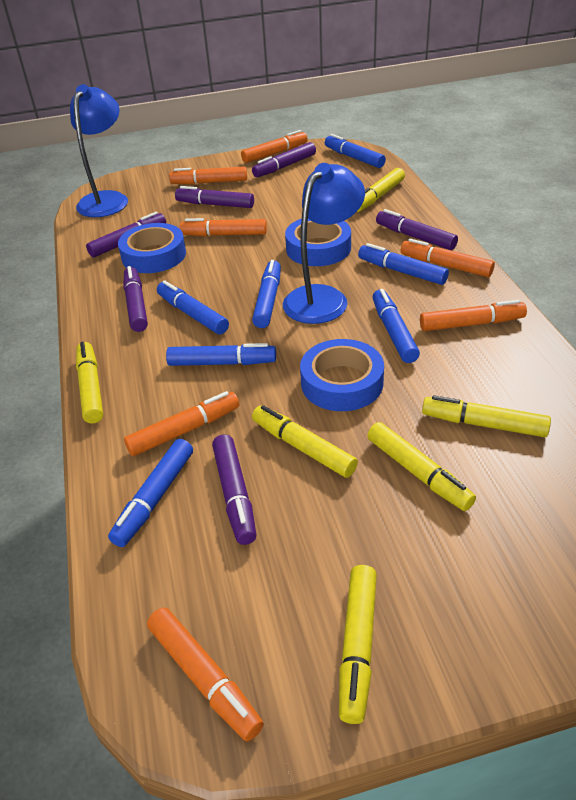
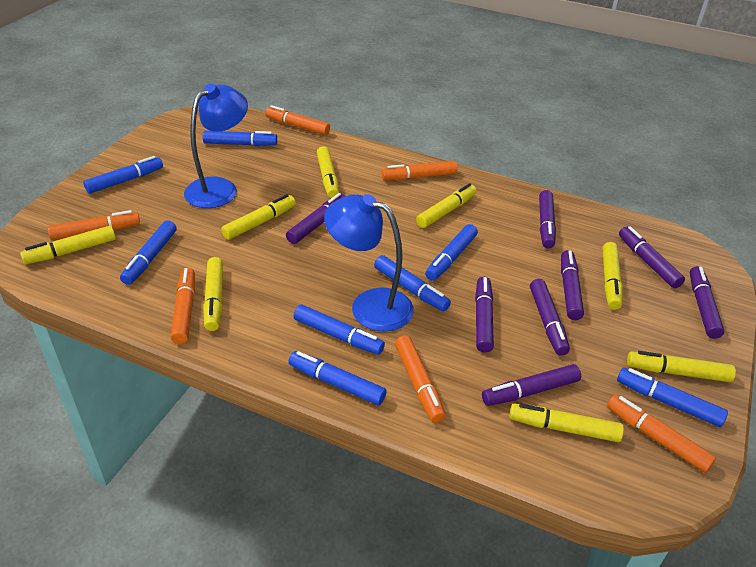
blue marker: 7 -> 8
blue tape: 3 -> 0
orange marker: 7 -> 6
purple marker: 6 -> 8
yellow marker: 6 -> 8

